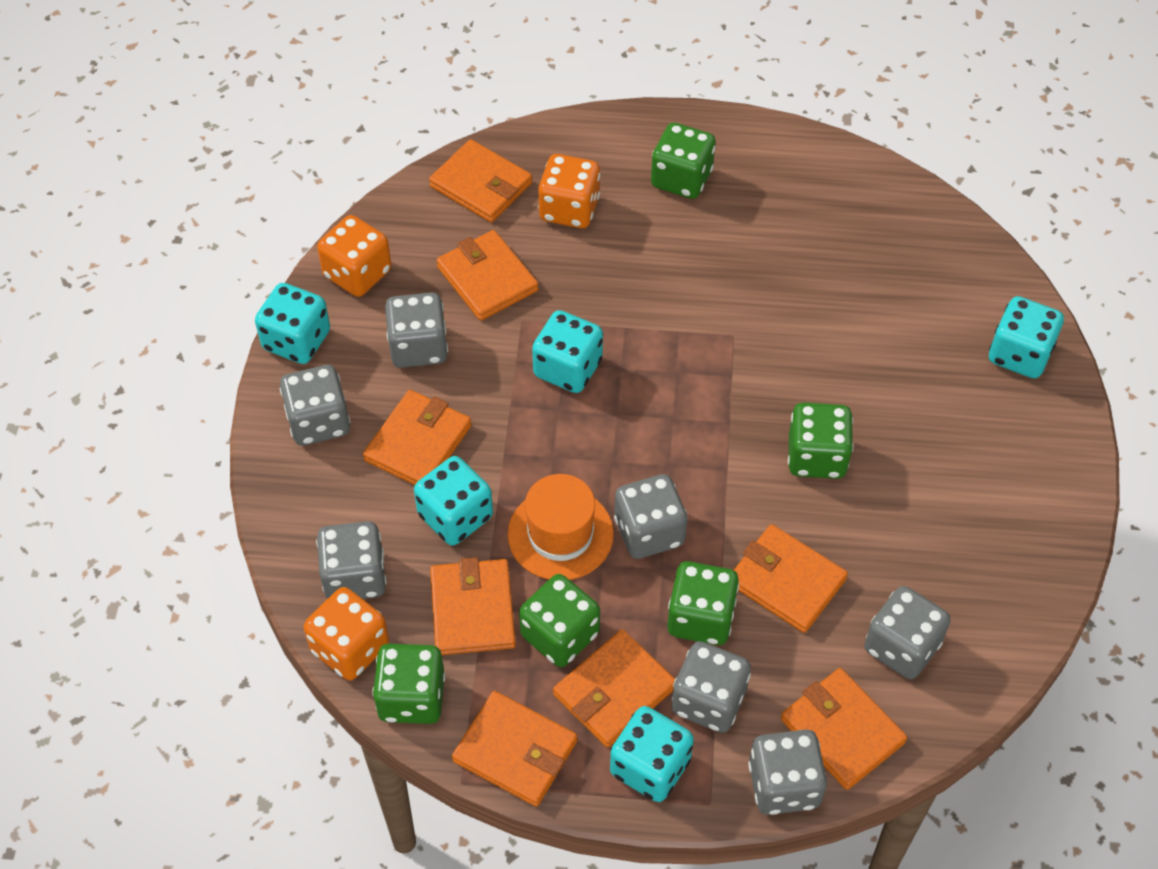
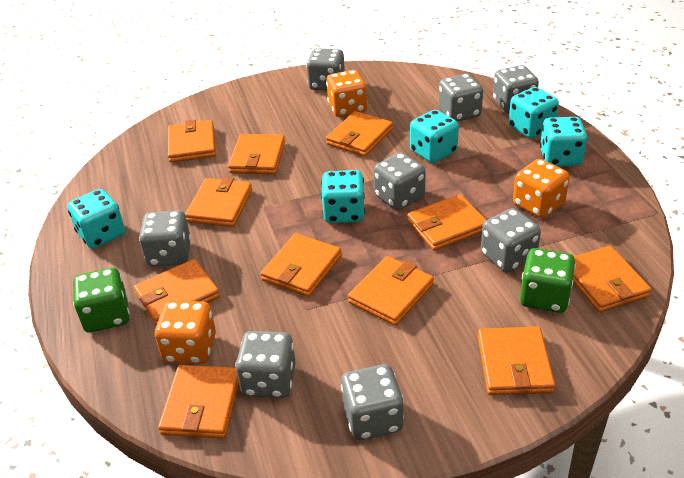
green dice: 5 -> 2
grey dice: 7 -> 8
orange hat: 1 -> 0
orange wallet: 8 -> 11

